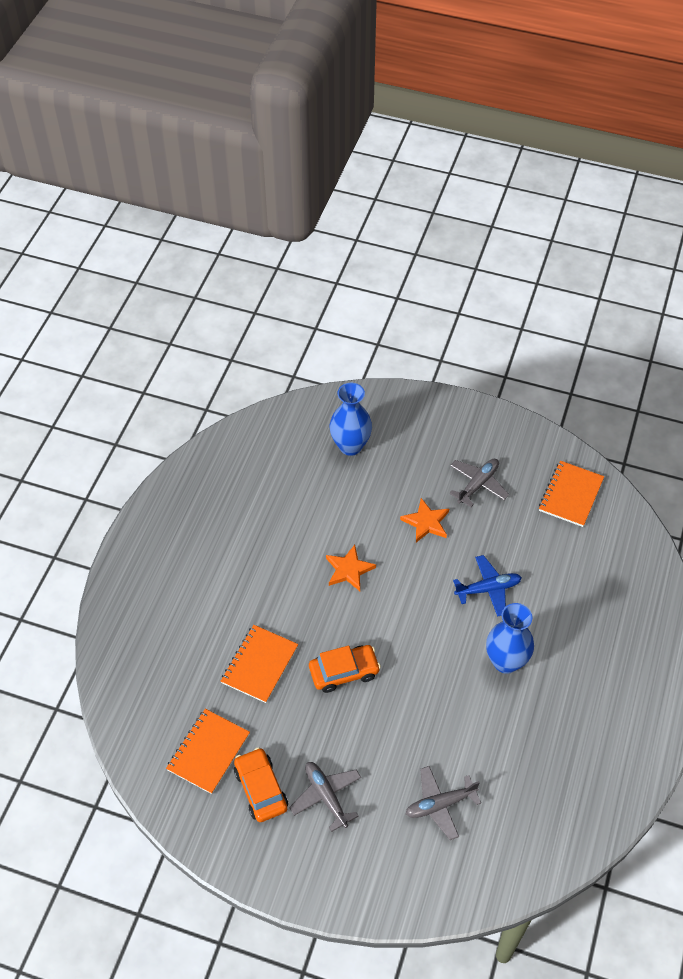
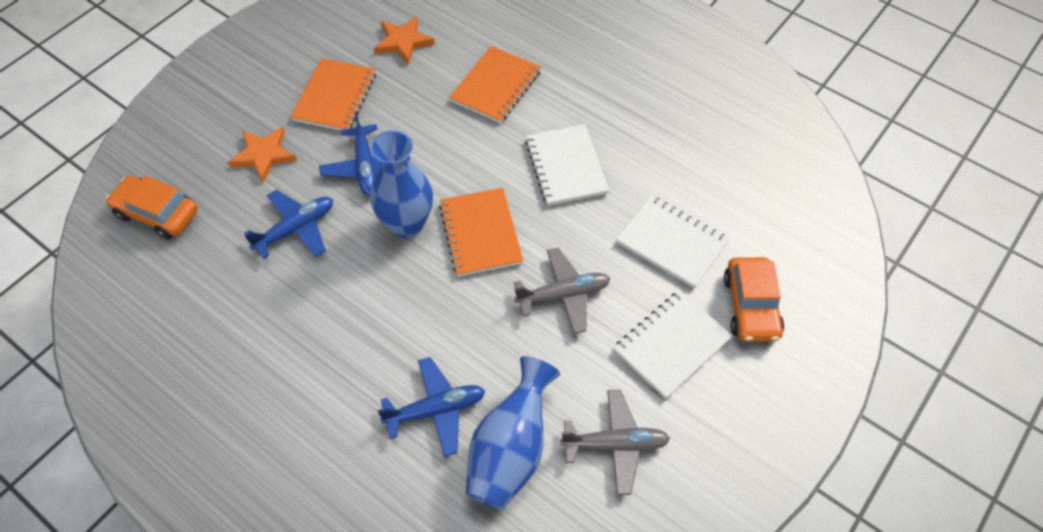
blue plane: 1 -> 3
grey plane: 3 -> 2
white notebook: 0 -> 3

